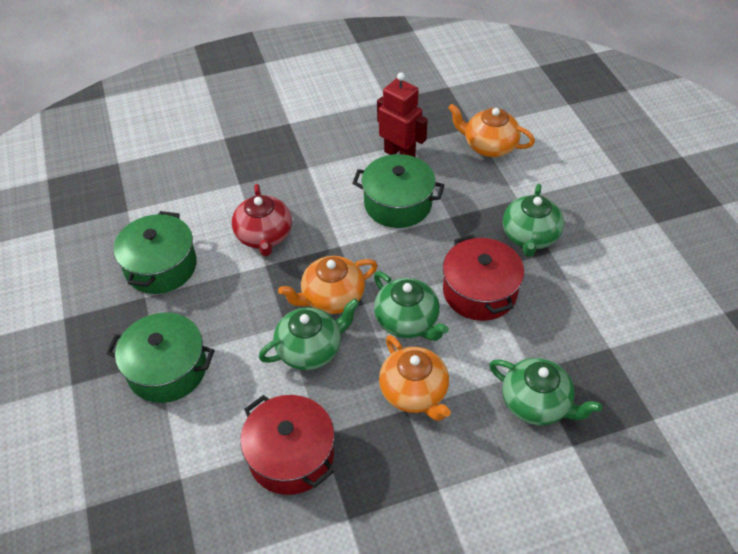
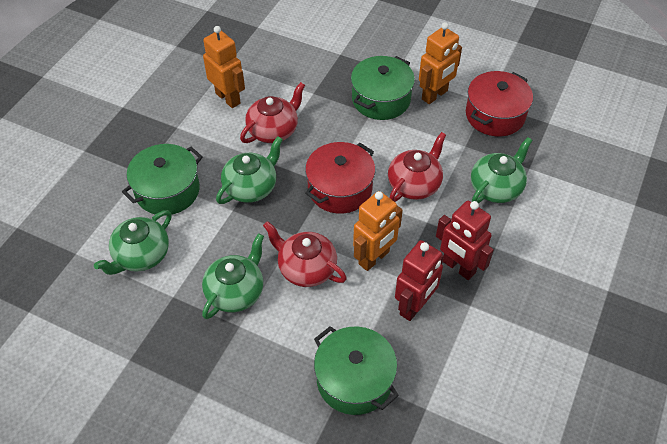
orange robot: 0 -> 3
orange teapot: 3 -> 0
red robot: 1 -> 2
red teapot: 1 -> 3

